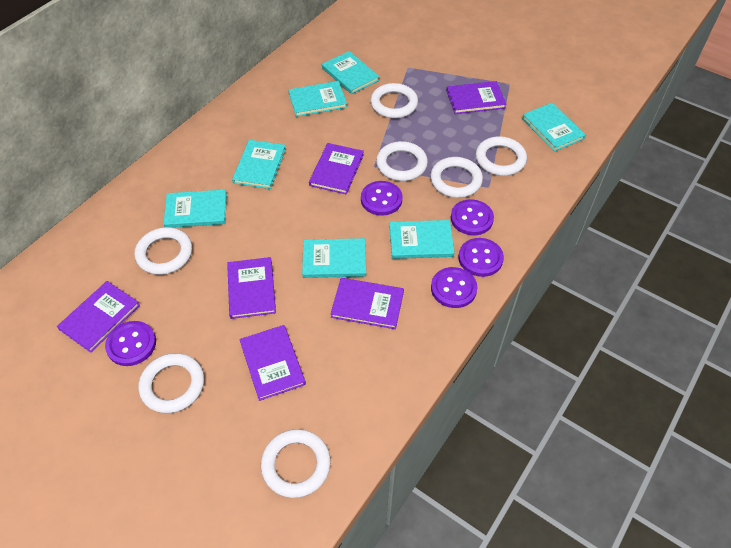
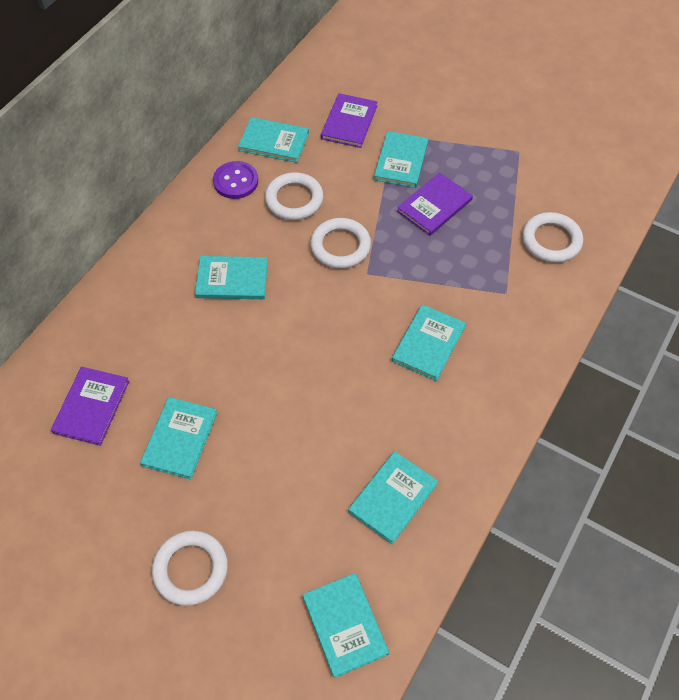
purple book: 6 -> 3
purple button: 5 -> 1
white ring: 7 -> 4

